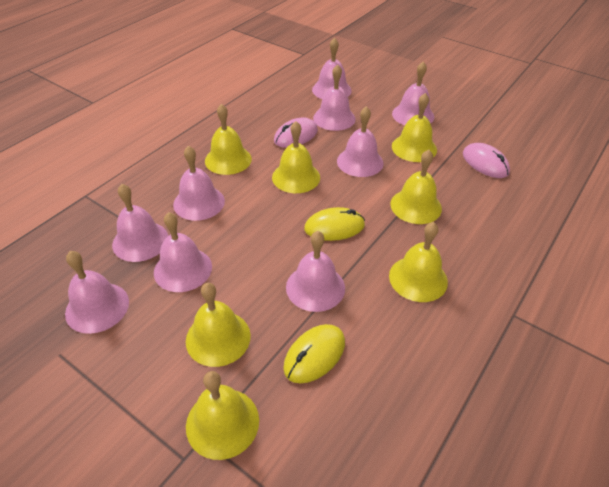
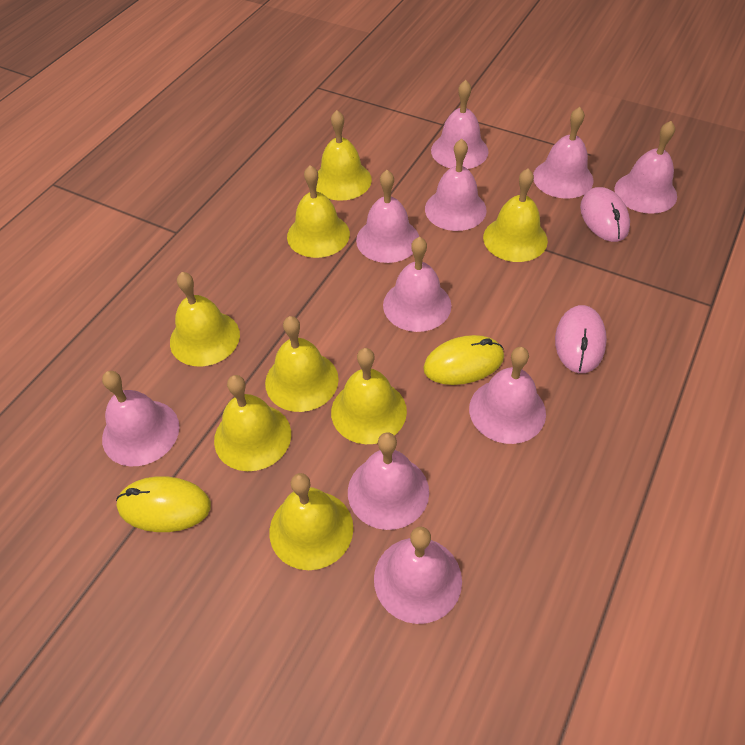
pink bell: 9 -> 10
yellow bell: 7 -> 8

